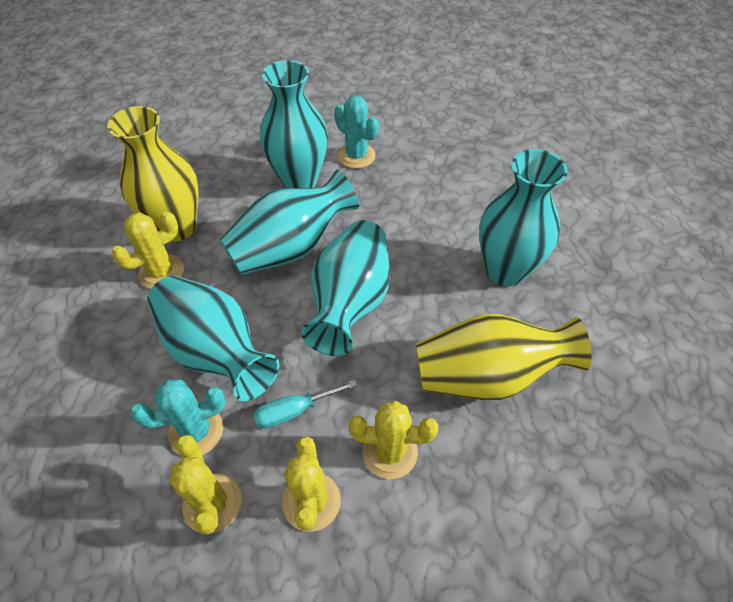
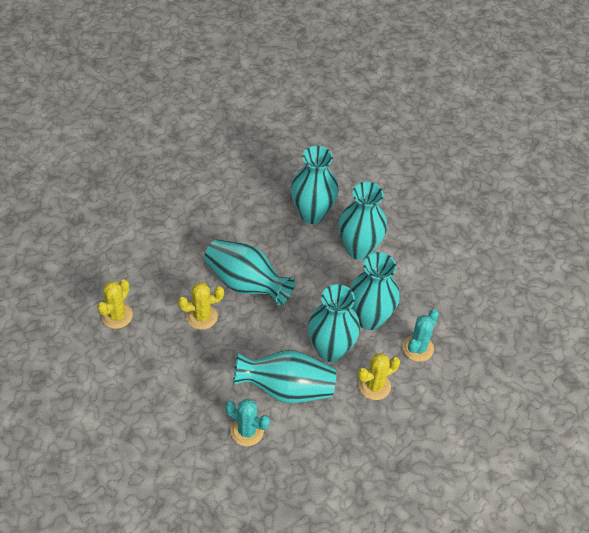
turquoise screwdriver: 1 -> 0
turquoise vase: 5 -> 6
yellow cactus: 4 -> 3
yellow vase: 2 -> 0

